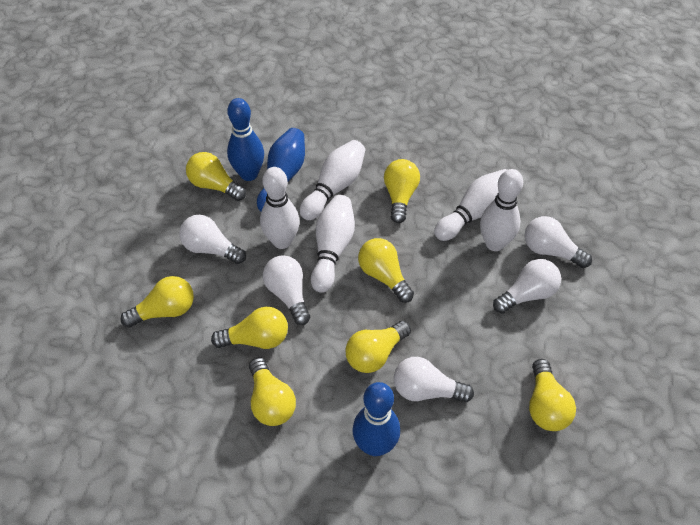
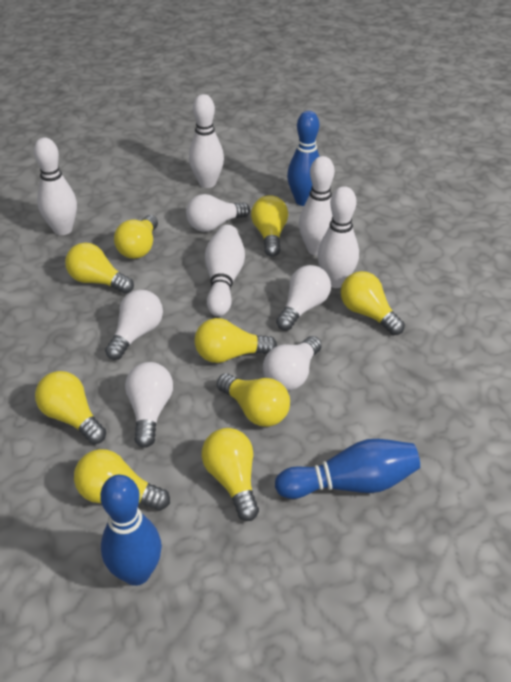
yellow light bulb: 8 -> 9

